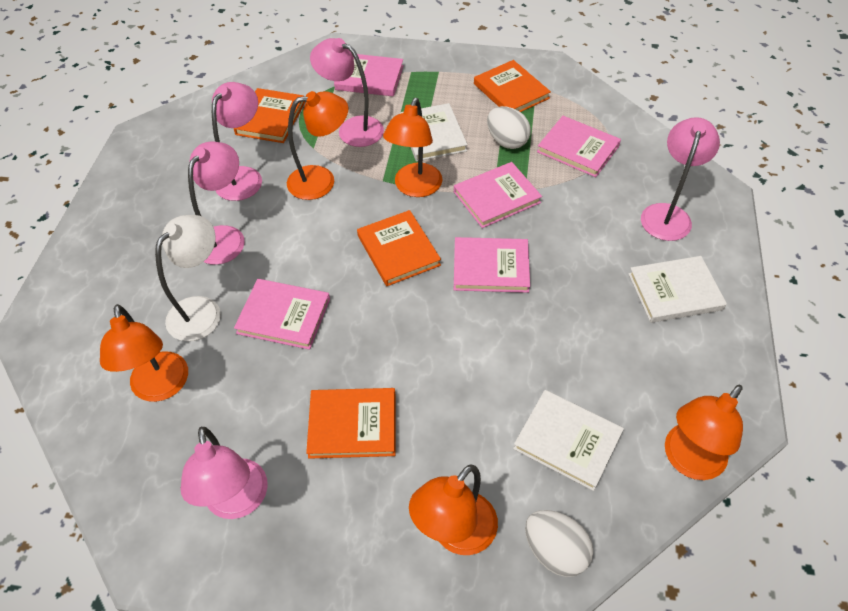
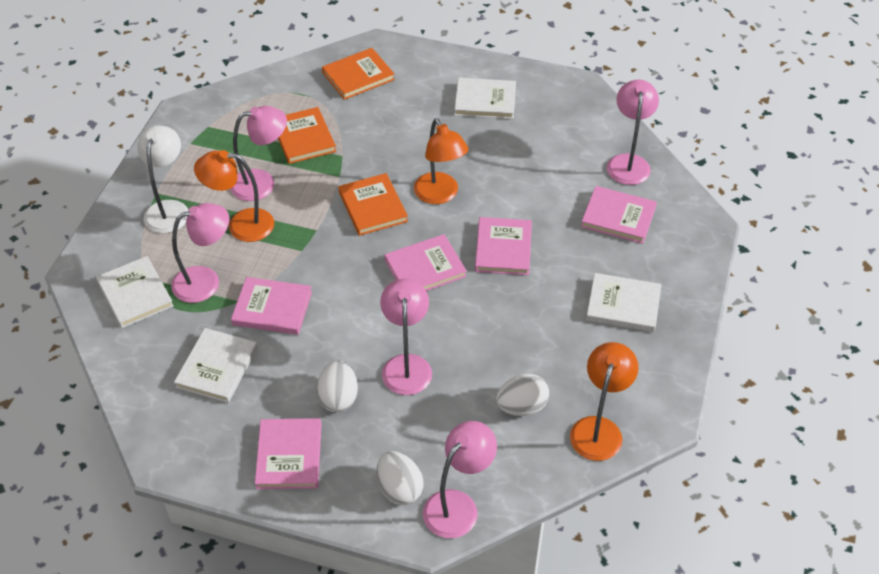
orange book: 4 -> 3
orange lamp: 5 -> 3
white book: 3 -> 4
white egg: 2 -> 3

